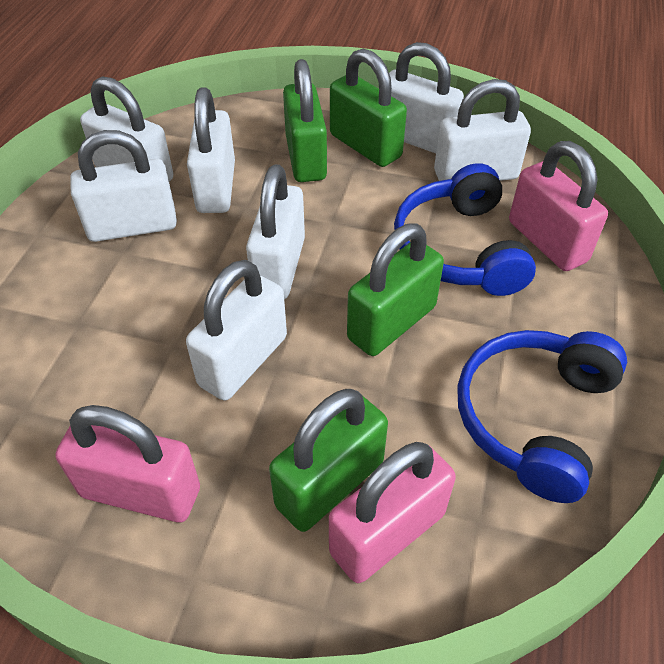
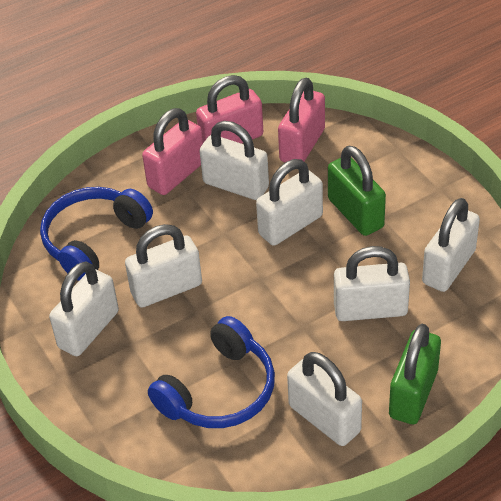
green padlock: 4 -> 2

